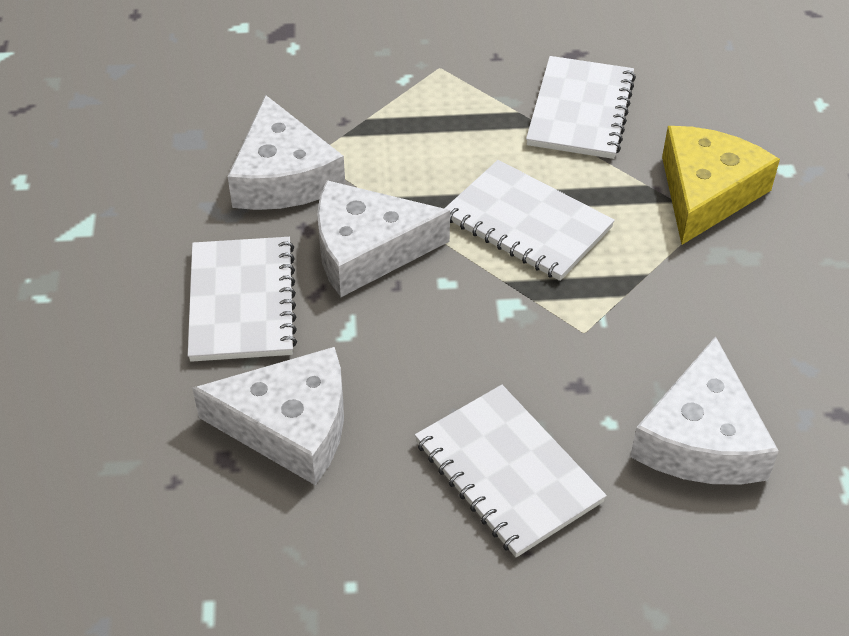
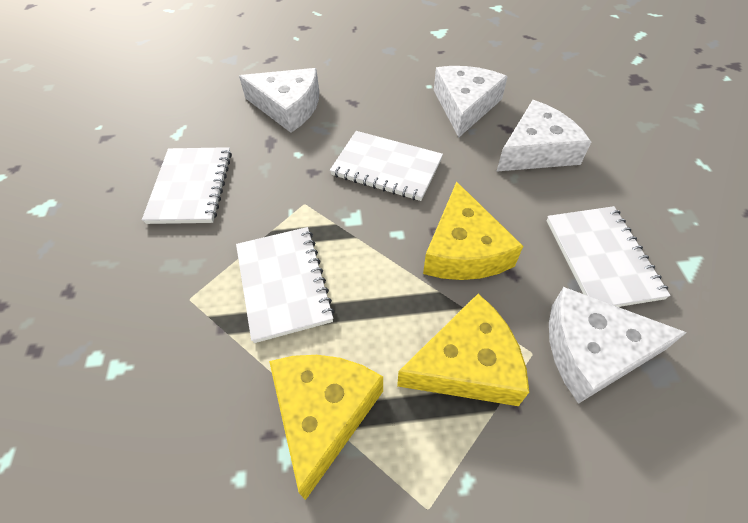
yellow cheese: 1 -> 3

